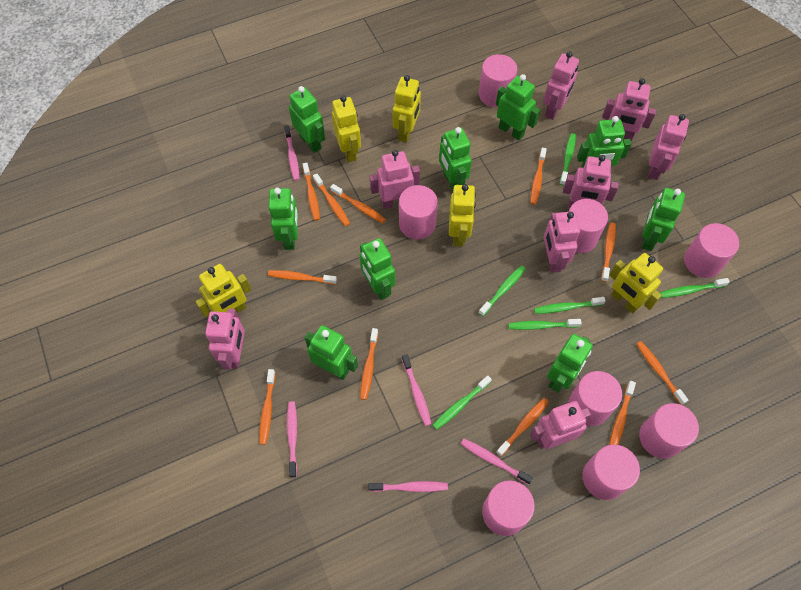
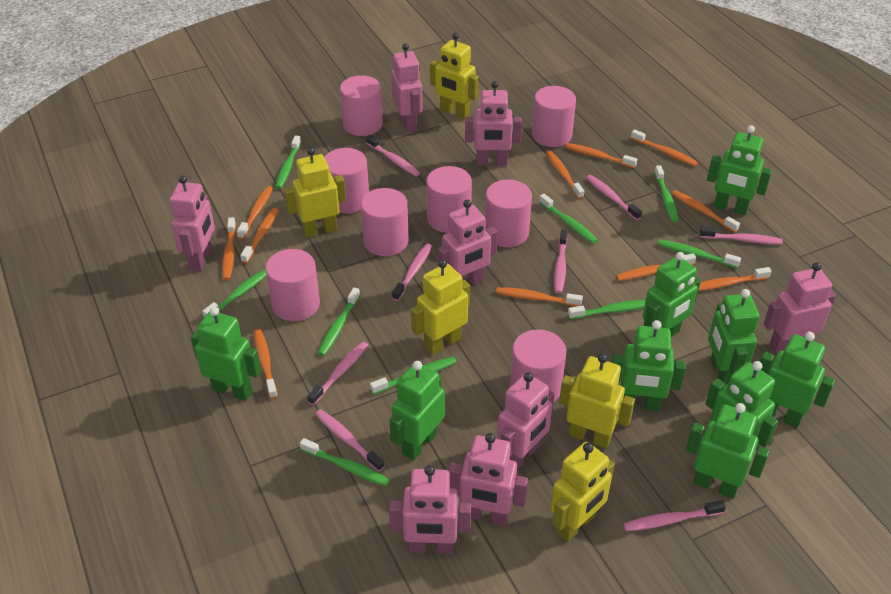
green toothbrush: 6 -> 9
pink toothbrush: 5 -> 8

